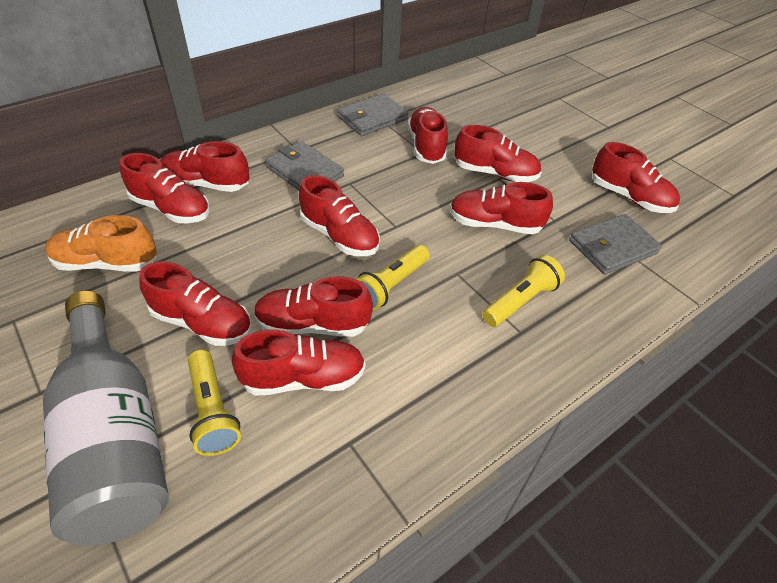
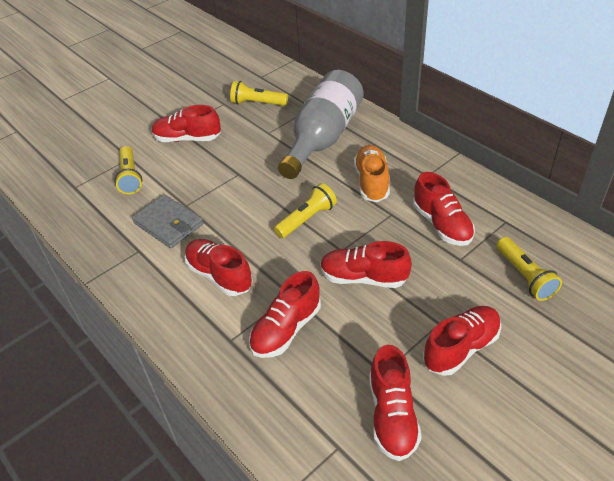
grey wallet: 3 -> 1
red shoe: 10 -> 7
yellow flashlight: 3 -> 4

